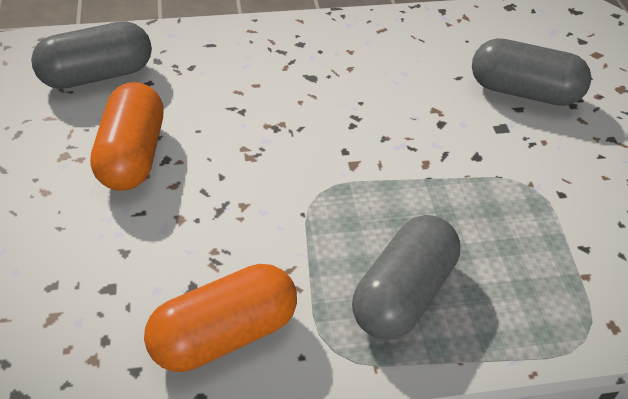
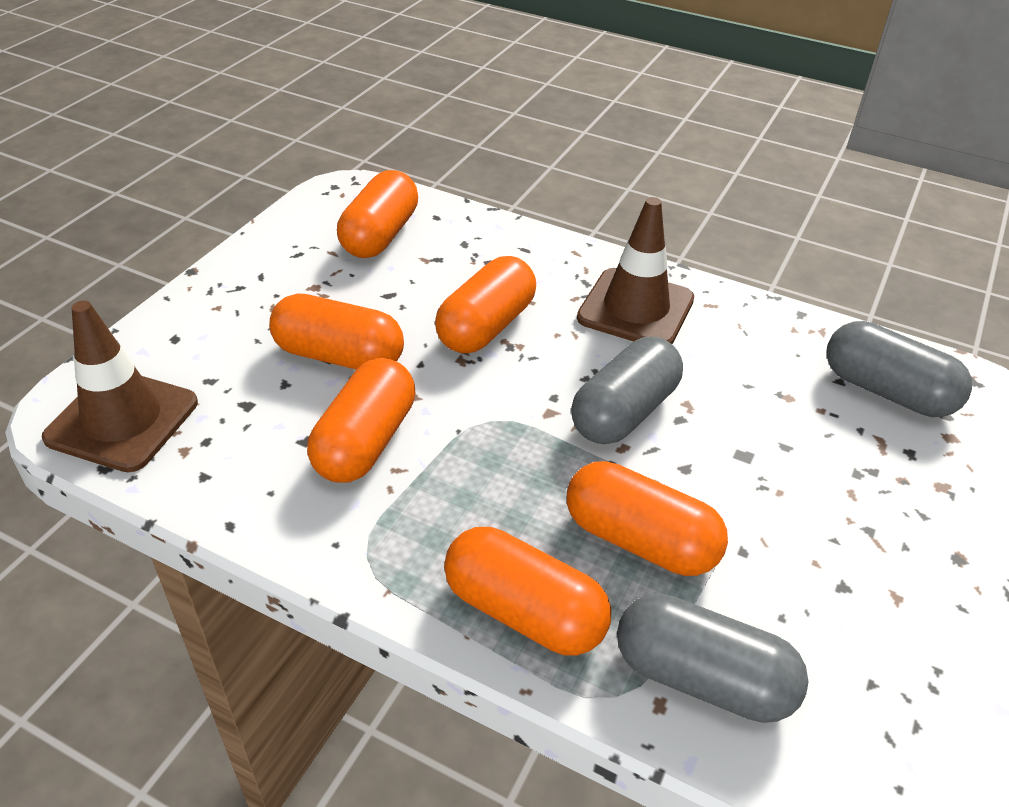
brown traffic cone: 0 -> 2
orange capsule: 2 -> 6

